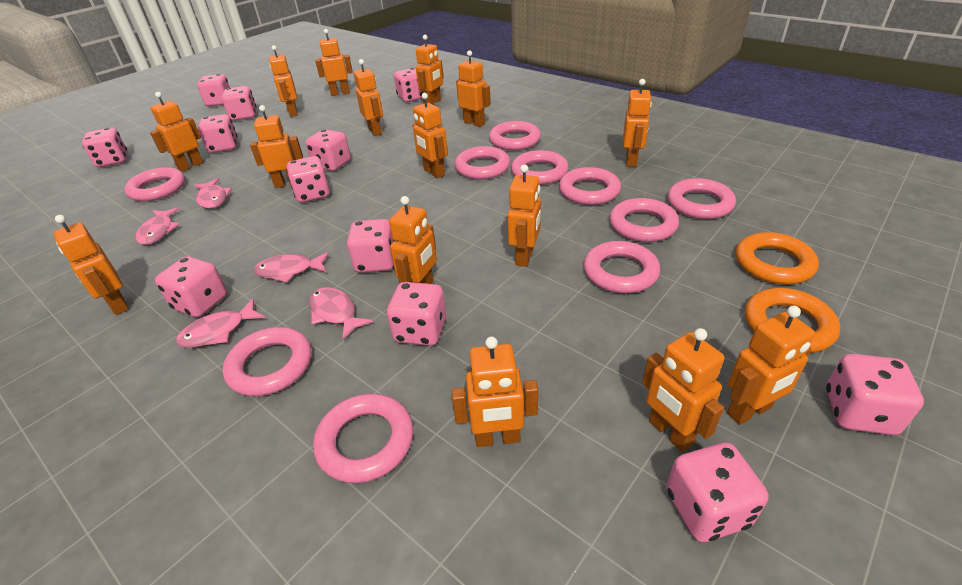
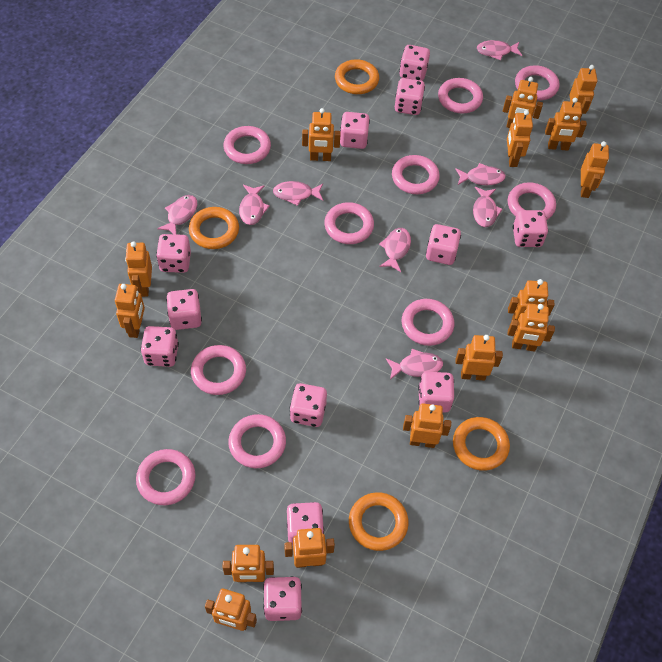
orange ring: 2 -> 4
pink fish: 5 -> 8

